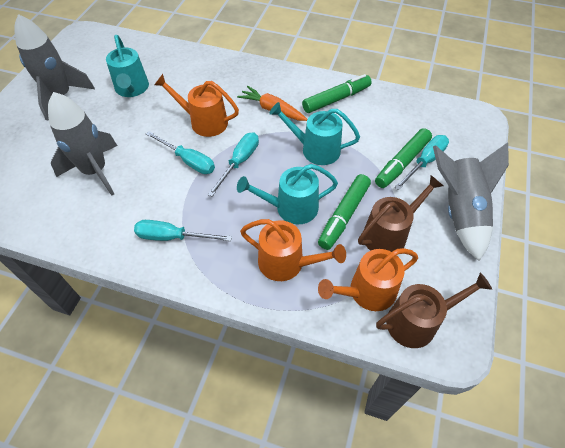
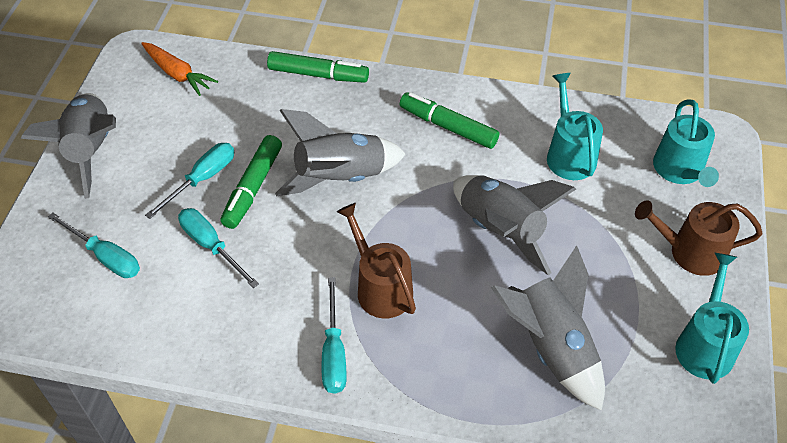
grey rocket: 3 -> 4
orange watering can: 3 -> 0

